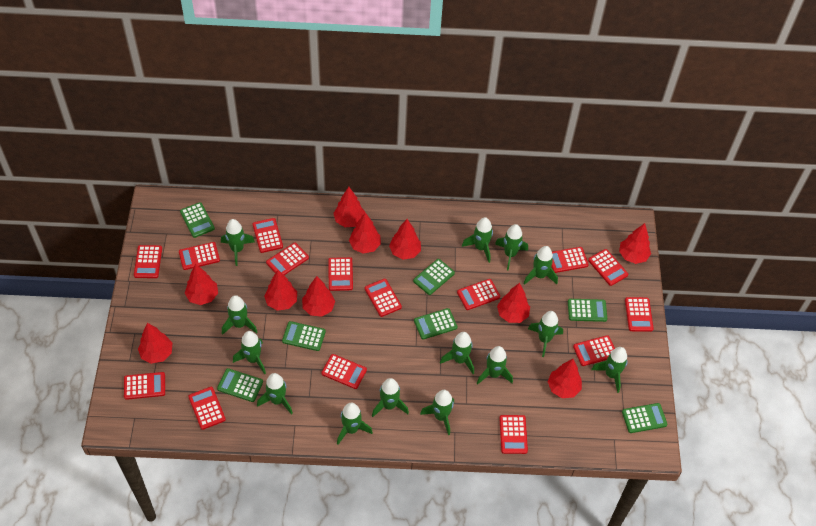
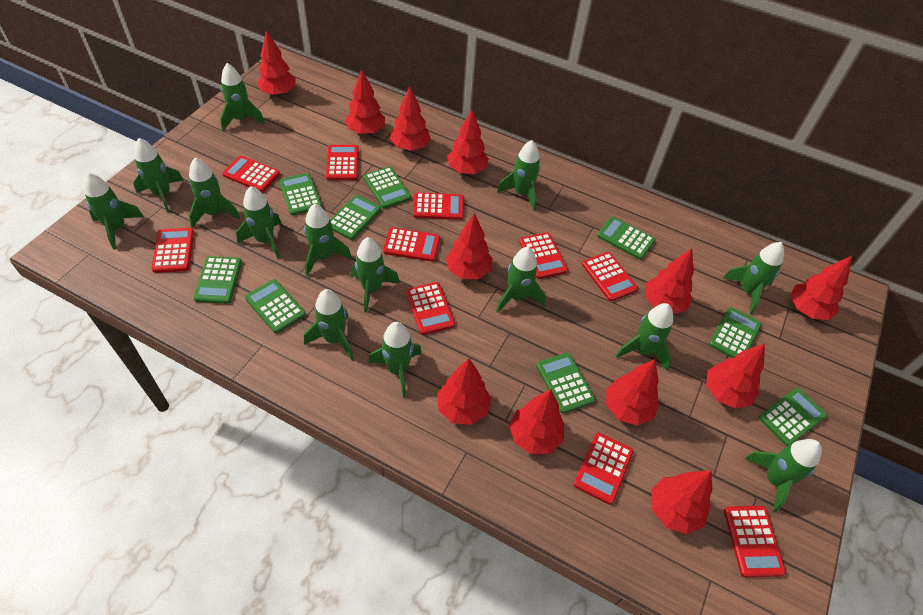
green calculator: 7 -> 9
red calculator: 15 -> 10
red tree: 10 -> 12

